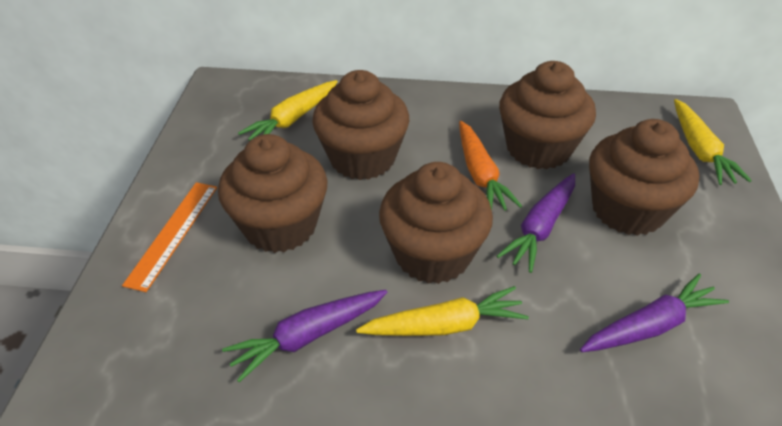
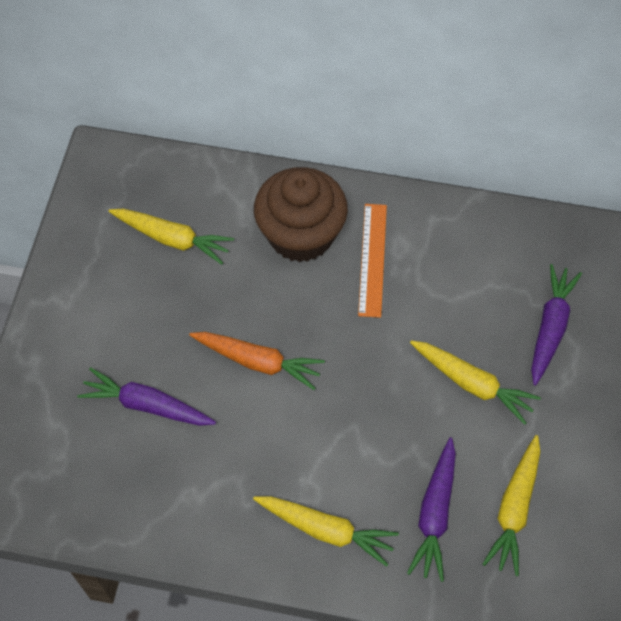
brown cupcake: 5 -> 1
yellow carrot: 3 -> 4

